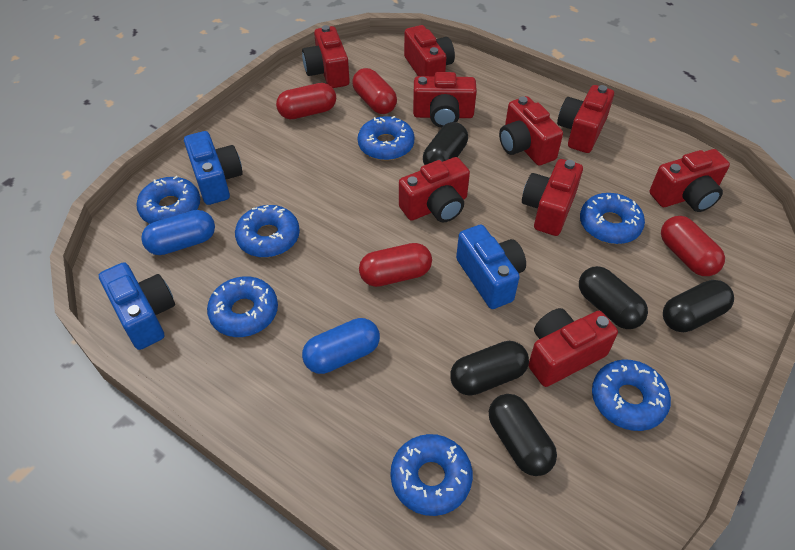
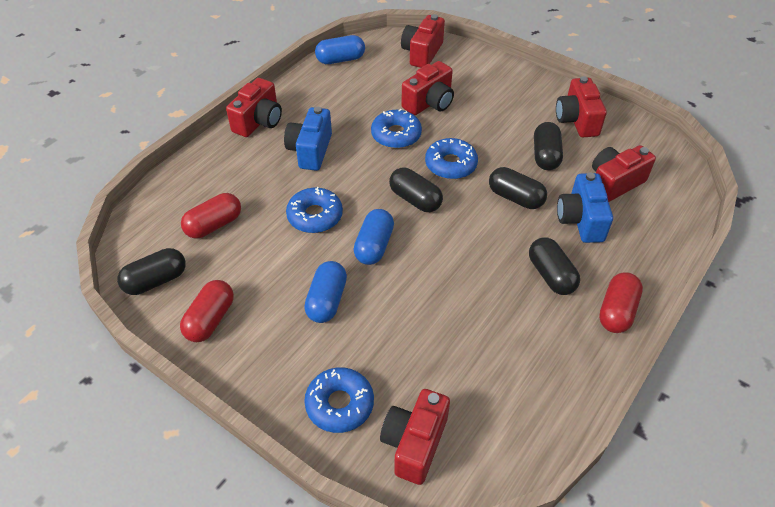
blue camera: 3 -> 2
blue capsule: 2 -> 3
blue donut: 7 -> 4
red camera: 9 -> 6
red capsule: 4 -> 3

